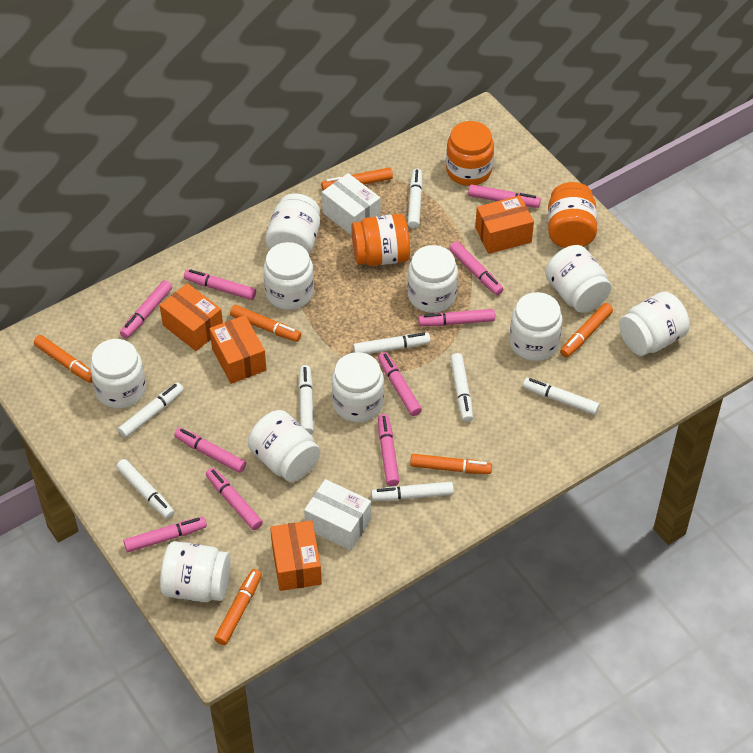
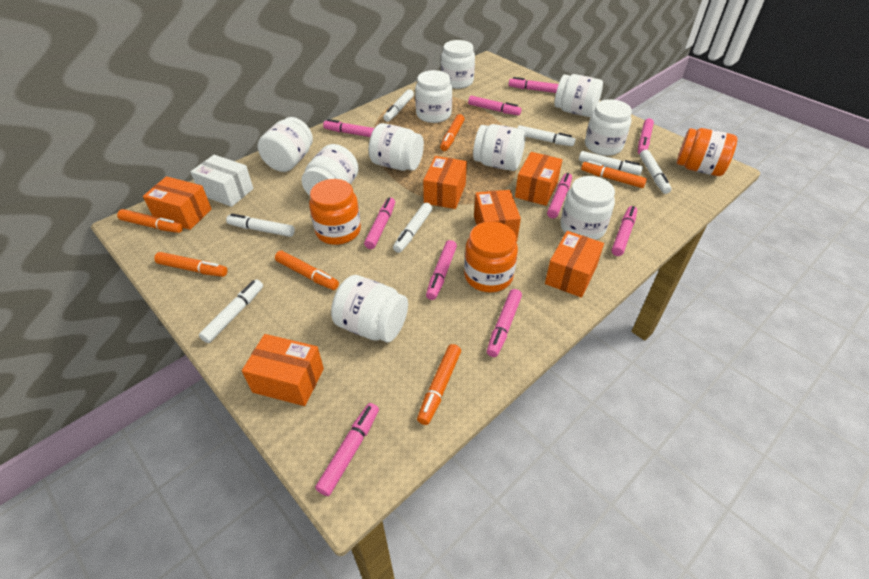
orange box: 4 -> 6
white box: 2 -> 1
white marker: 8 -> 7

